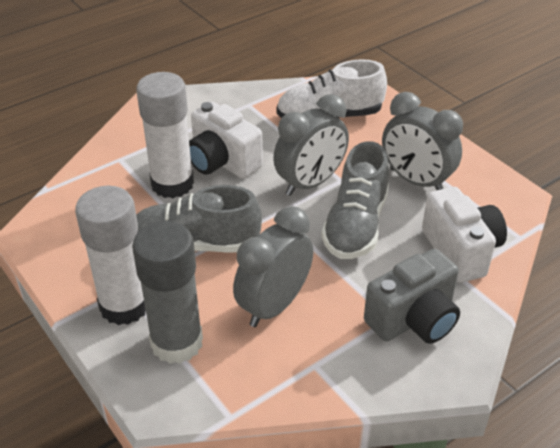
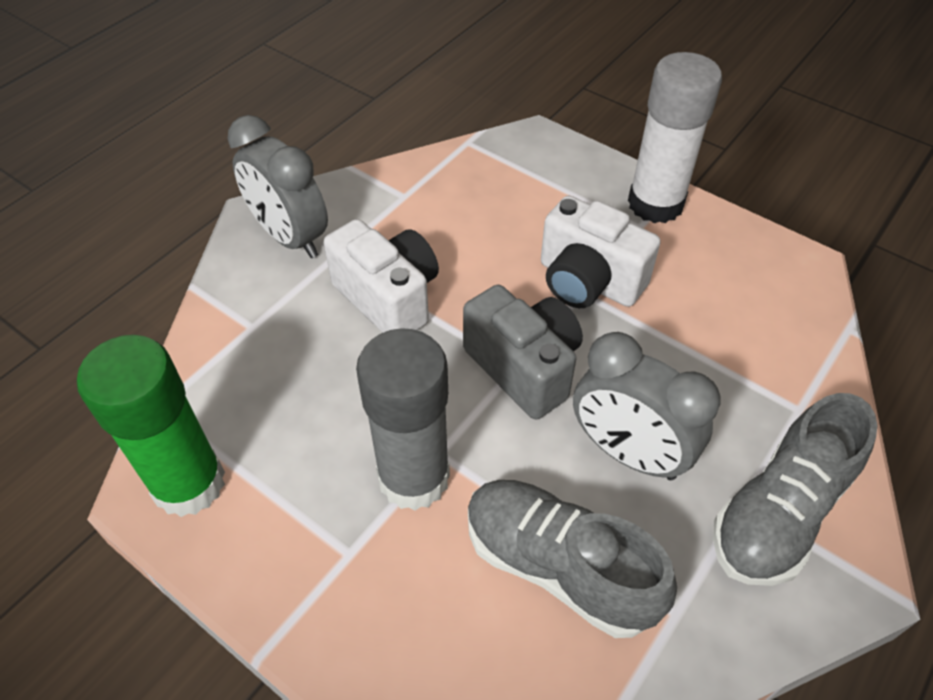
green glue stick: 0 -> 1
grey clock: 3 -> 2
white glue stick: 2 -> 1
white shoe: 1 -> 0

